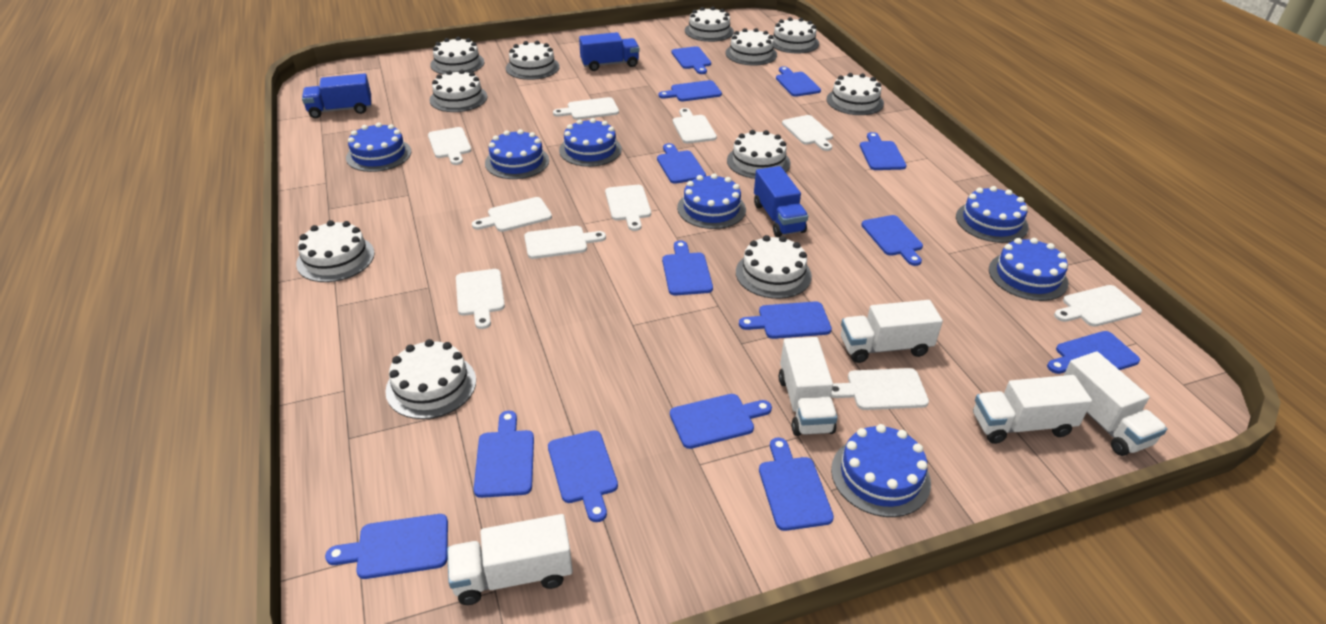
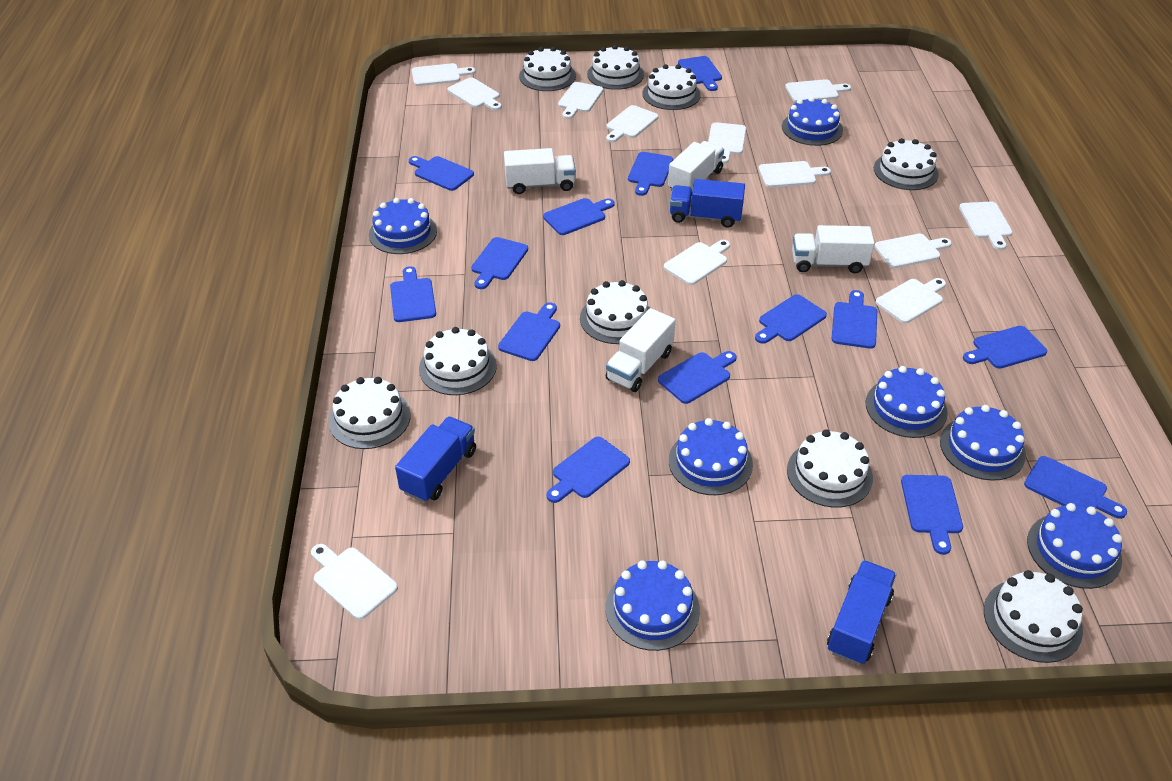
white cake: 11 -> 9
white cutting board: 10 -> 12
white truck: 5 -> 4

